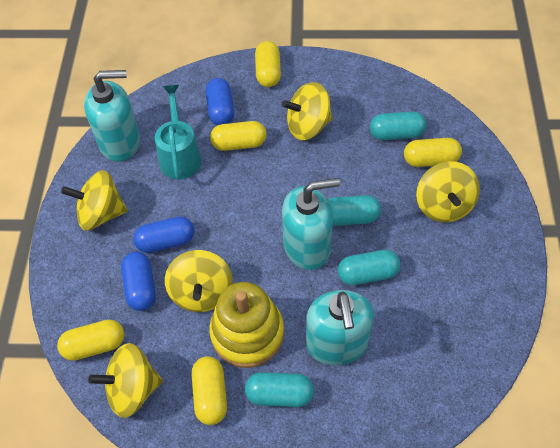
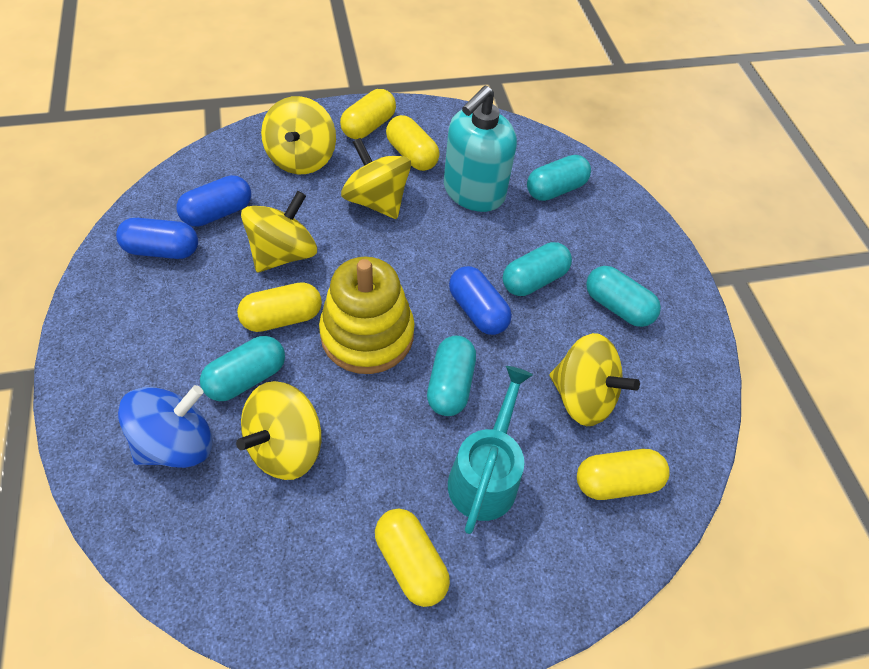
blue spinning top: 0 -> 1
turquoise capsule: 4 -> 5
turquoise soap dispenser: 3 -> 1

